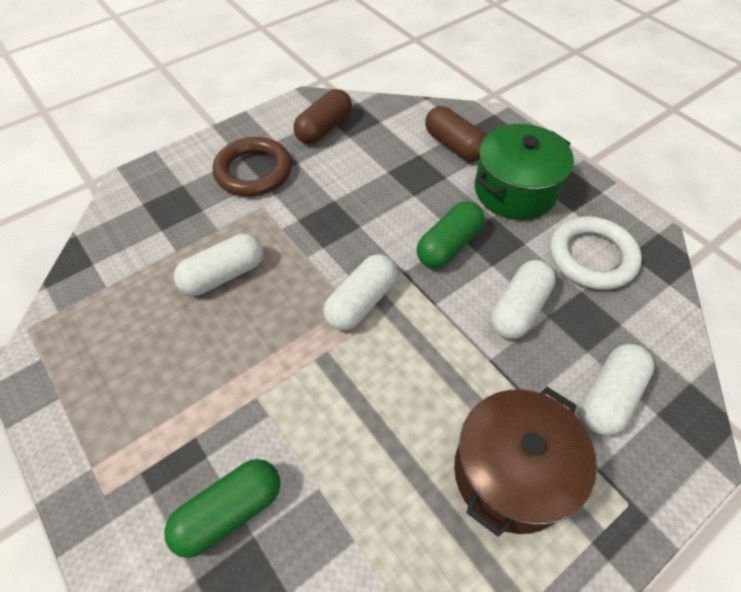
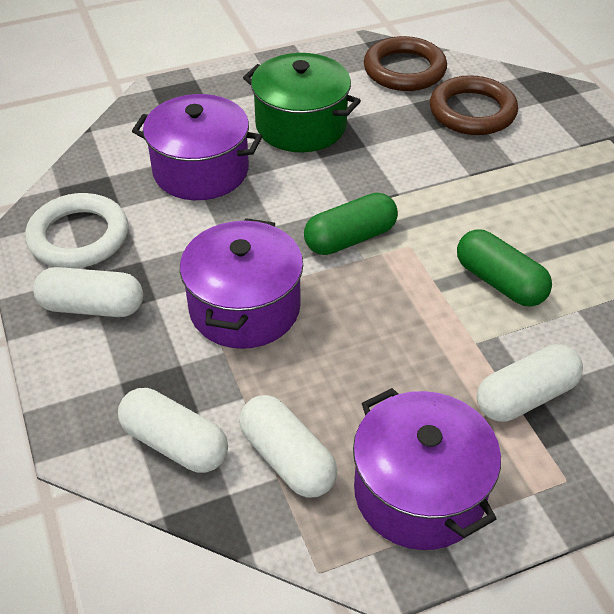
brown capsule: 2 -> 0
brown pot: 1 -> 0
brown ring: 1 -> 2
purple pot: 0 -> 3

